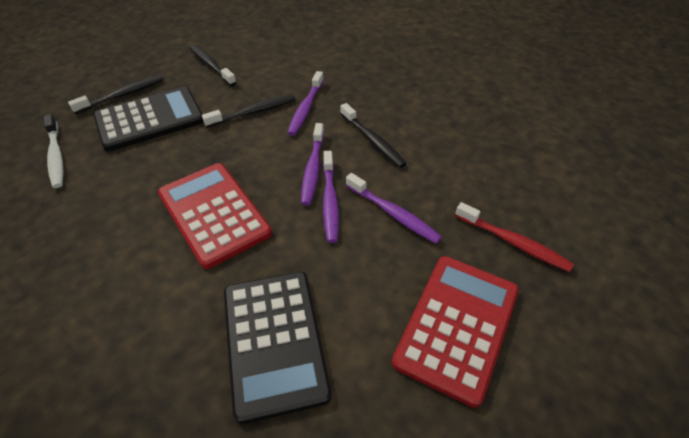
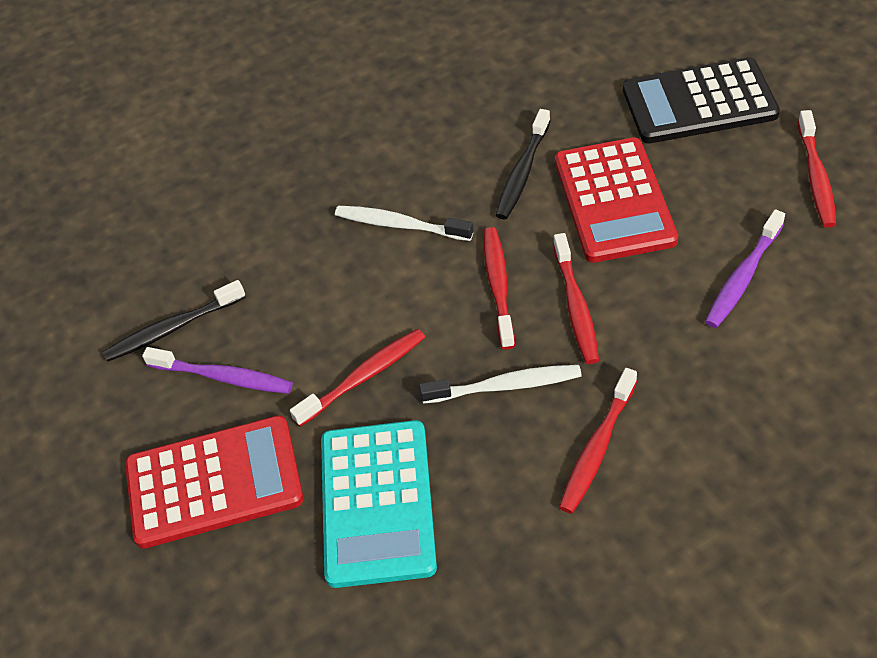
black calculator: 2 -> 1
black toothbrush: 4 -> 2
purple toothbrush: 4 -> 2
red toothbrush: 1 -> 5
turquoise calculator: 0 -> 1
white toothbrush: 1 -> 2

